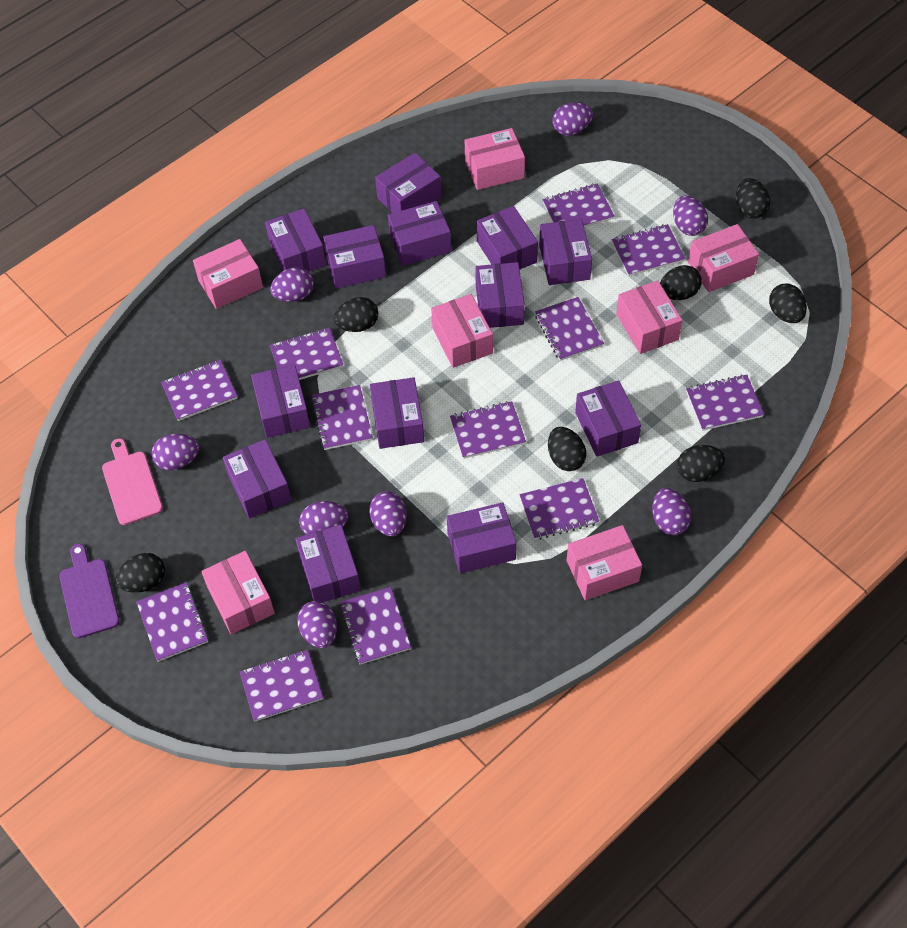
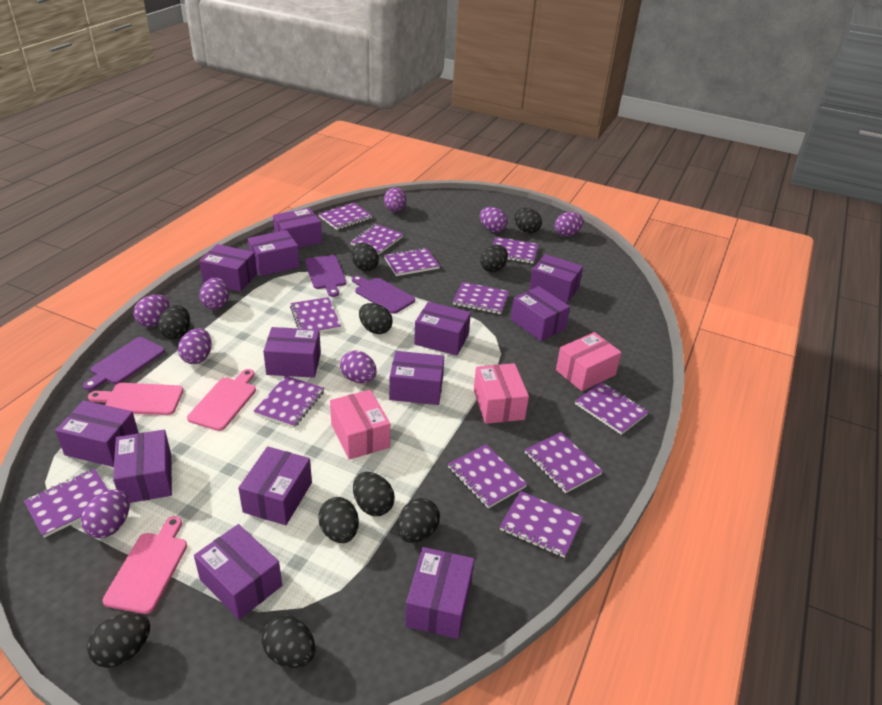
black egg: 7 -> 10
pink box: 7 -> 3
pink cutting board: 1 -> 3
purple cutting board: 1 -> 3

